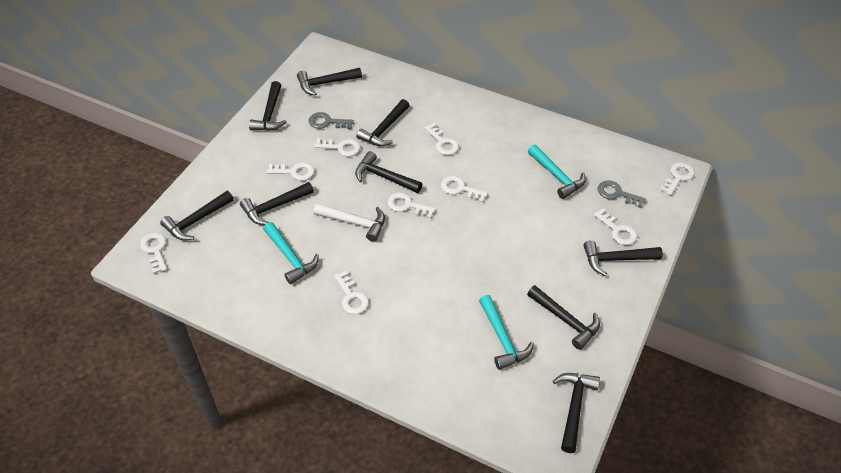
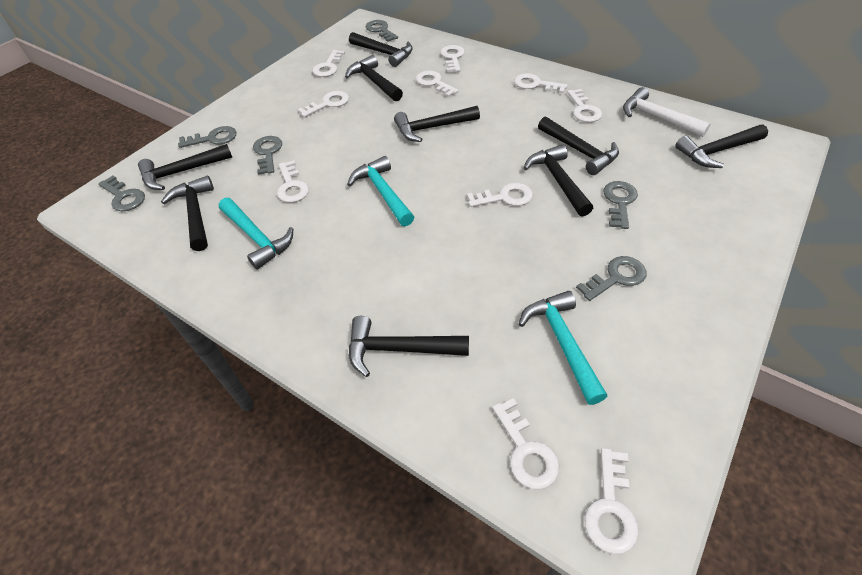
grey key: 2 -> 6
white key: 9 -> 10

